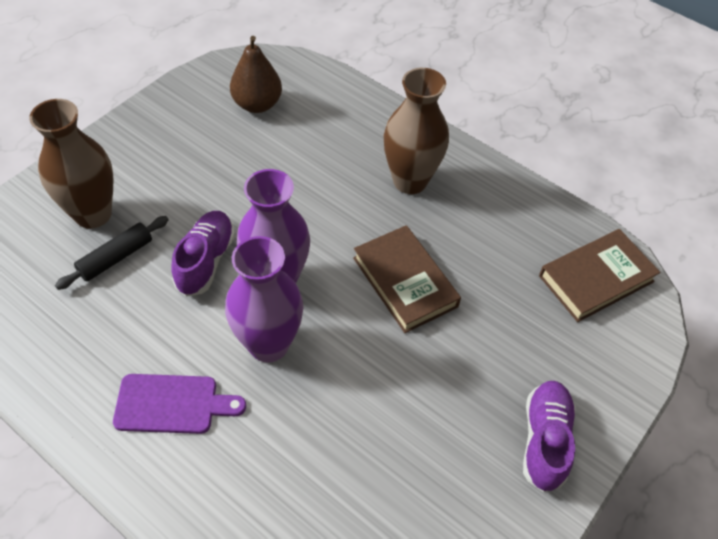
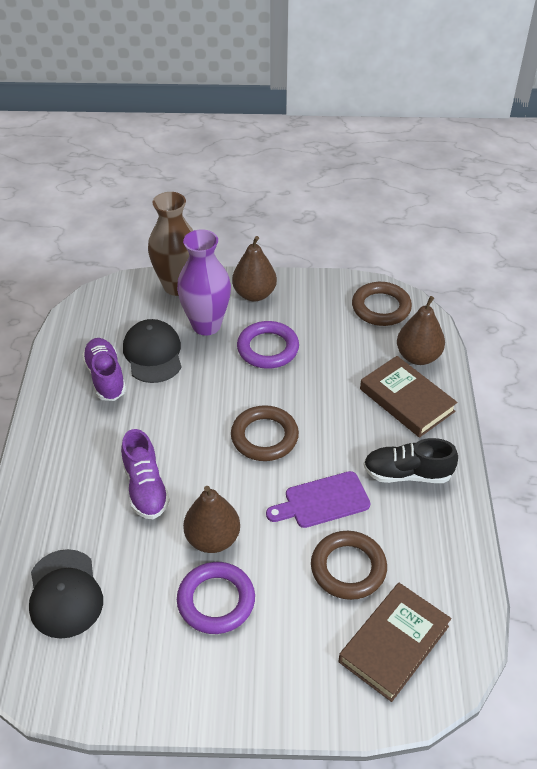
black cap: 0 -> 2
black rolling pin: 1 -> 0
black shoe: 0 -> 1
brown pear: 1 -> 3
brown ring: 0 -> 3
brown vase: 2 -> 1
purple ring: 0 -> 2
purple vase: 2 -> 1

